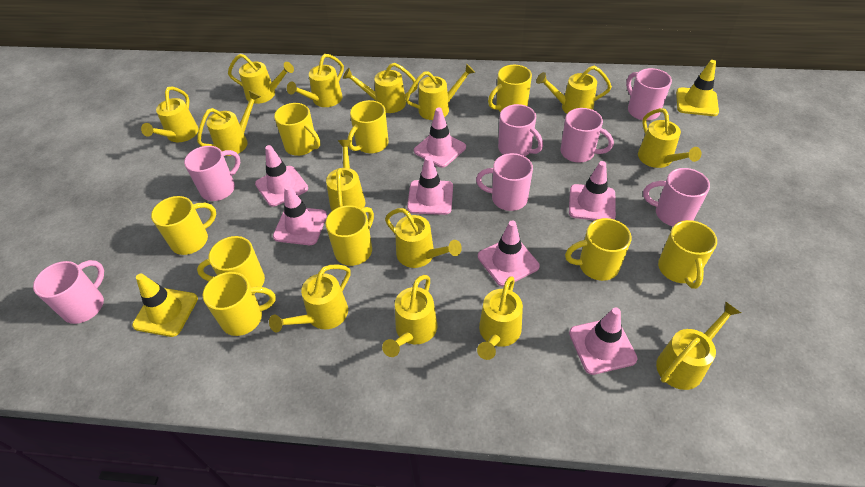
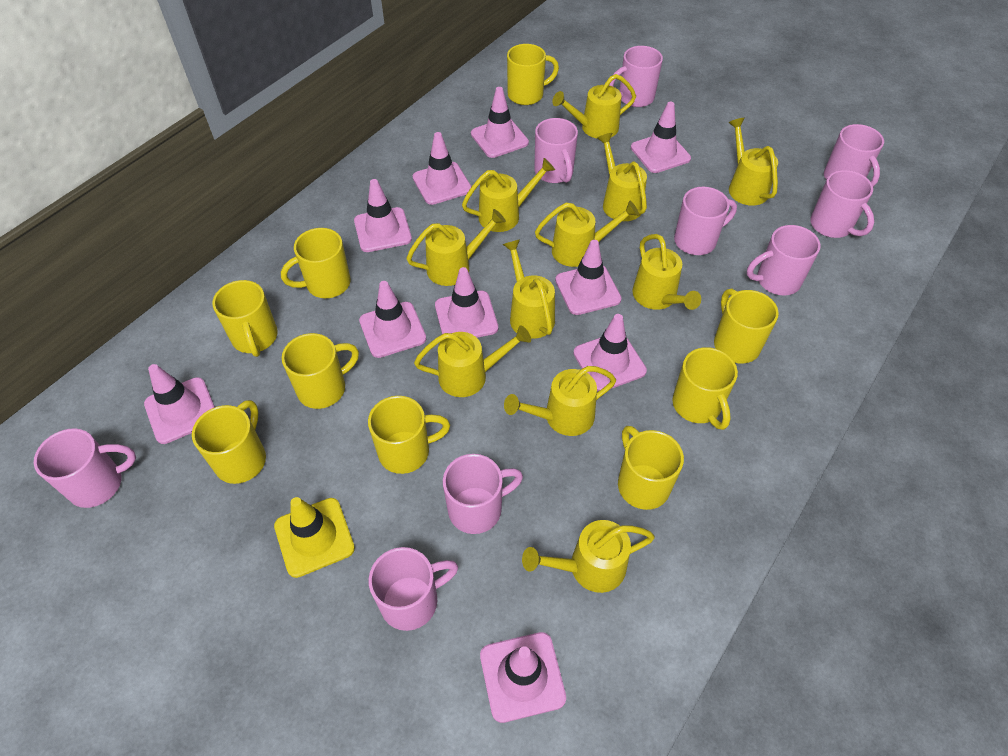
pink mug: 7 -> 9
pink traffic cone: 7 -> 10
yellow traffic cone: 2 -> 1
yellow watering can: 14 -> 11

